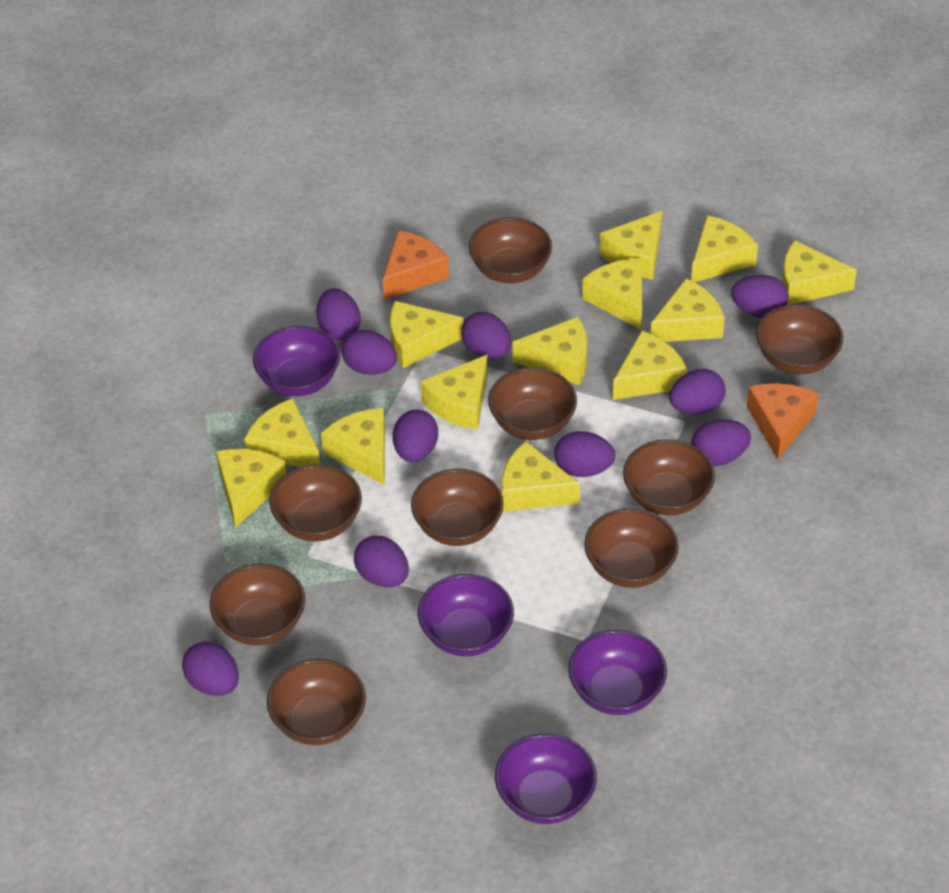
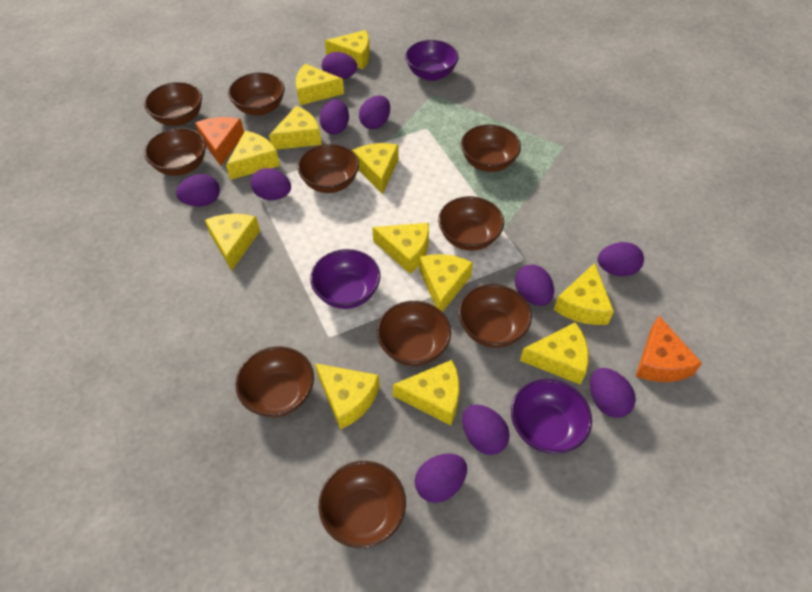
brown bowl: 9 -> 10
purple bowl: 4 -> 3
yellow cheese: 13 -> 12

